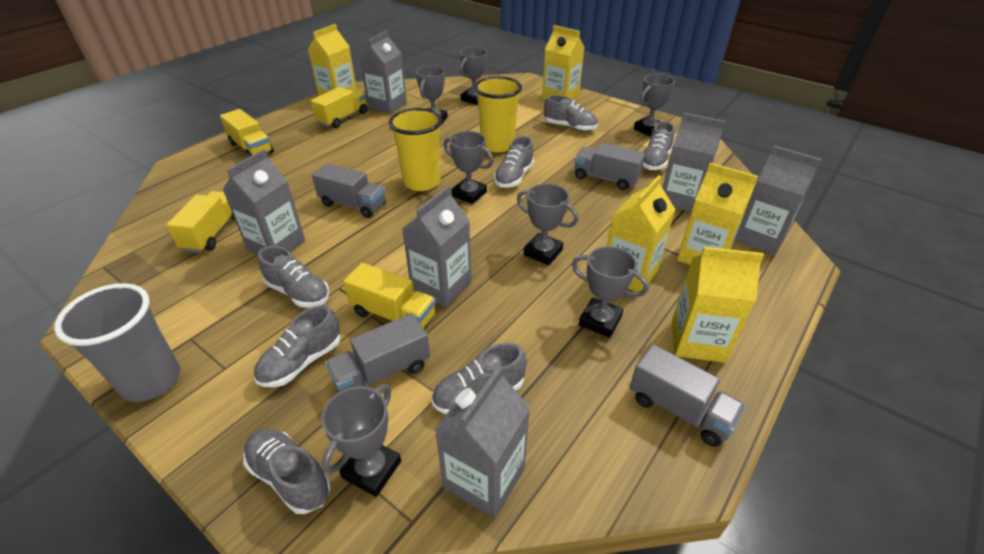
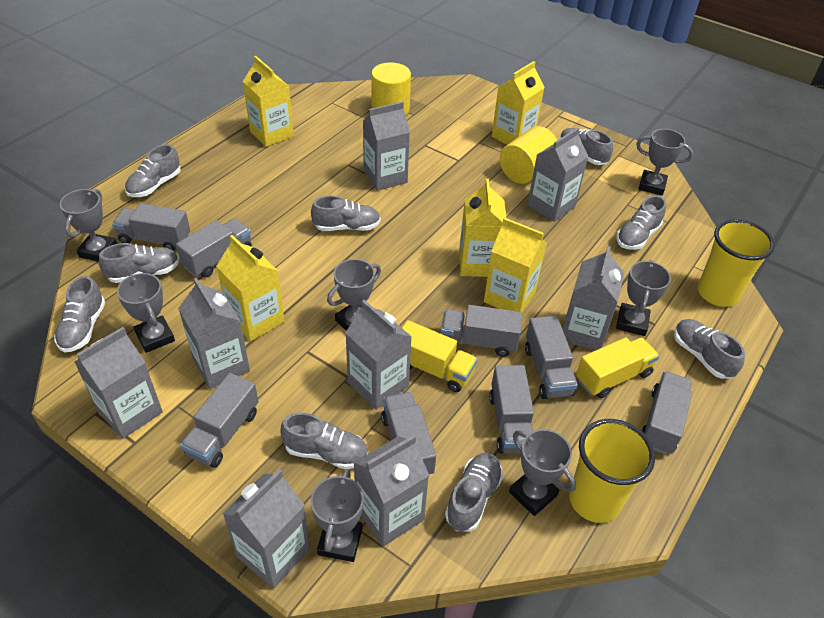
grey carton: 6 -> 8
grey cup: 1 -> 0
grey shoe: 7 -> 9
grey truck: 4 -> 8
yellow cylinder: 0 -> 2
yellow truck: 4 -> 2

